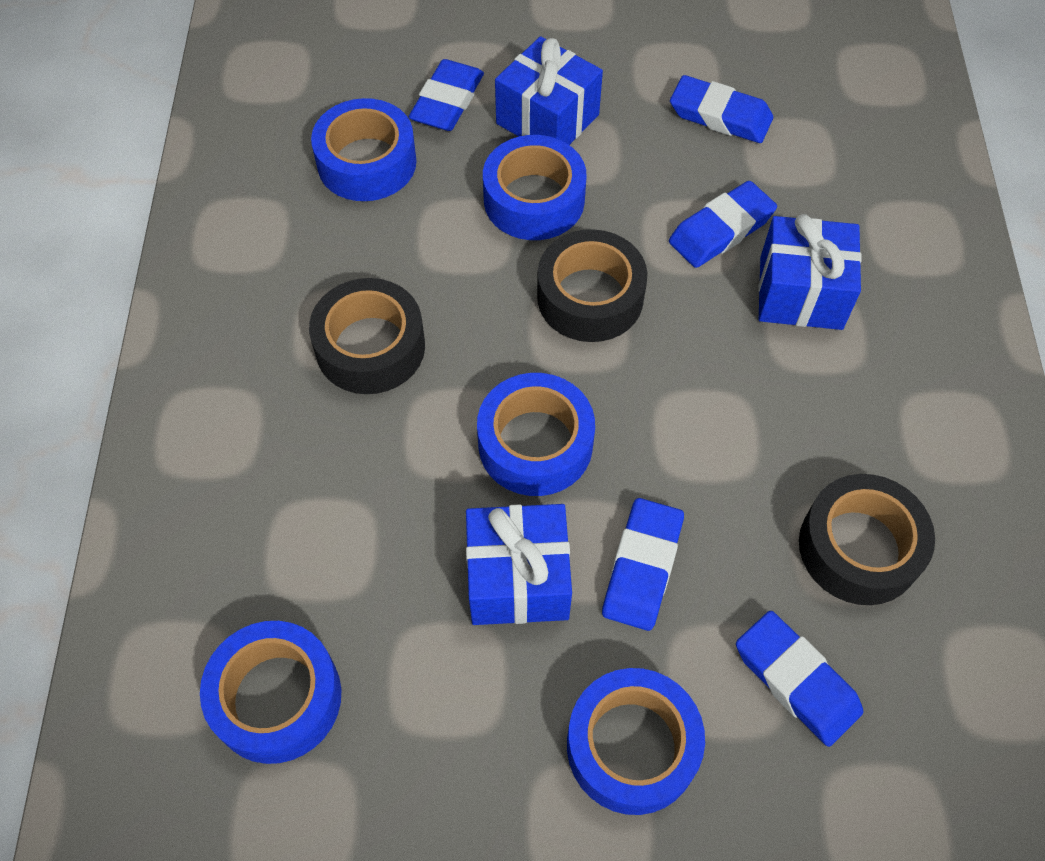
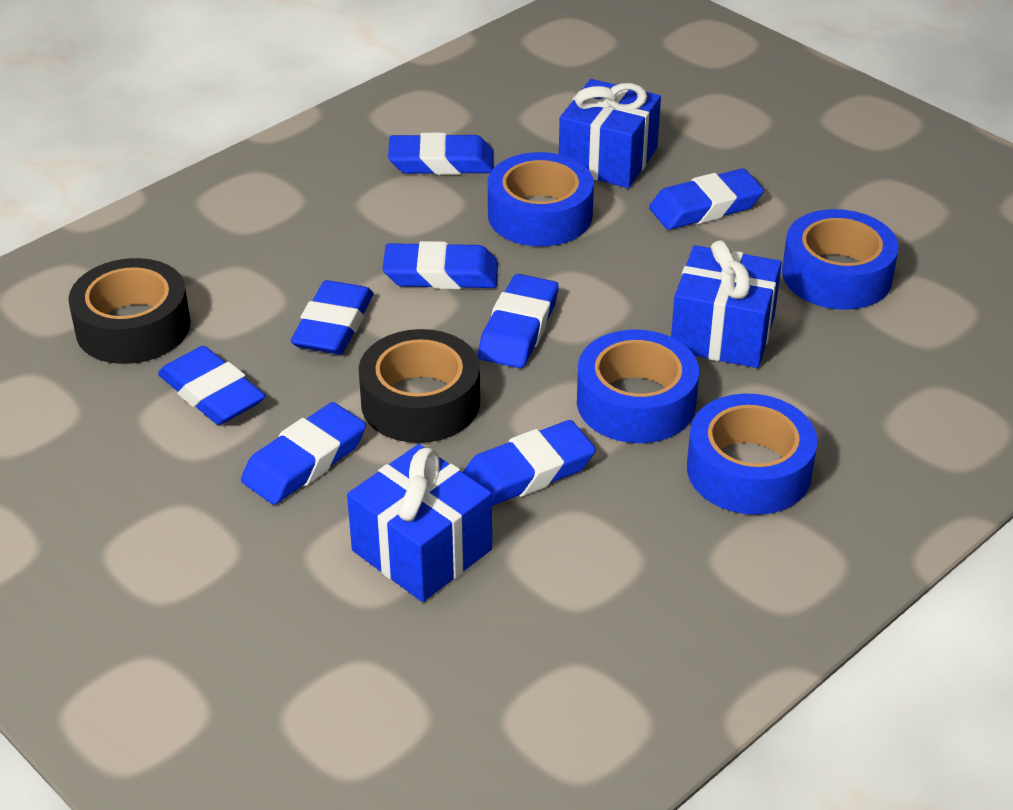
black tape: 3 -> 2
blue eraser: 5 -> 8
blue tape: 5 -> 4

